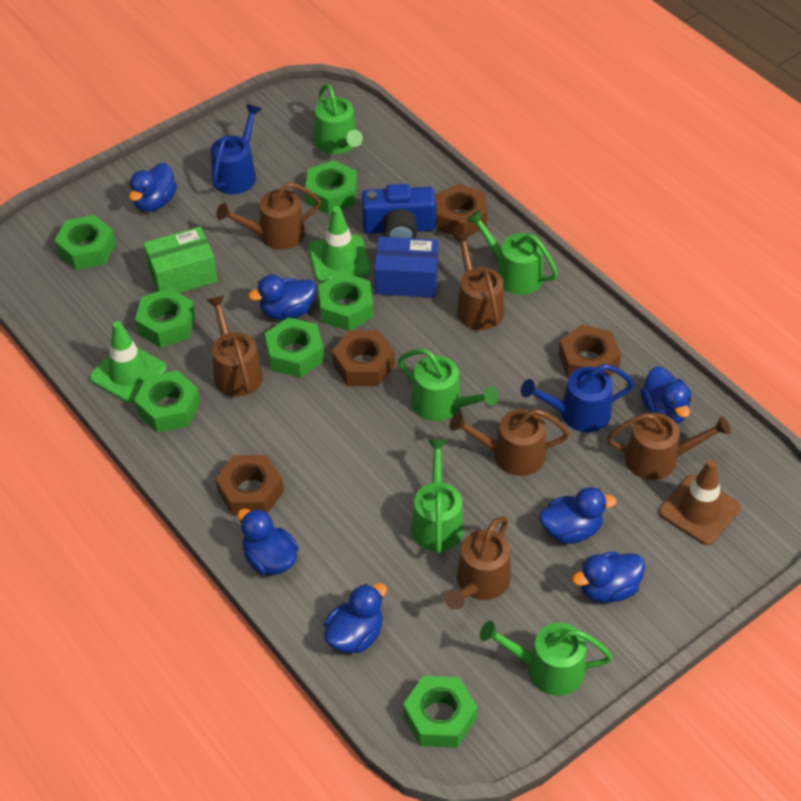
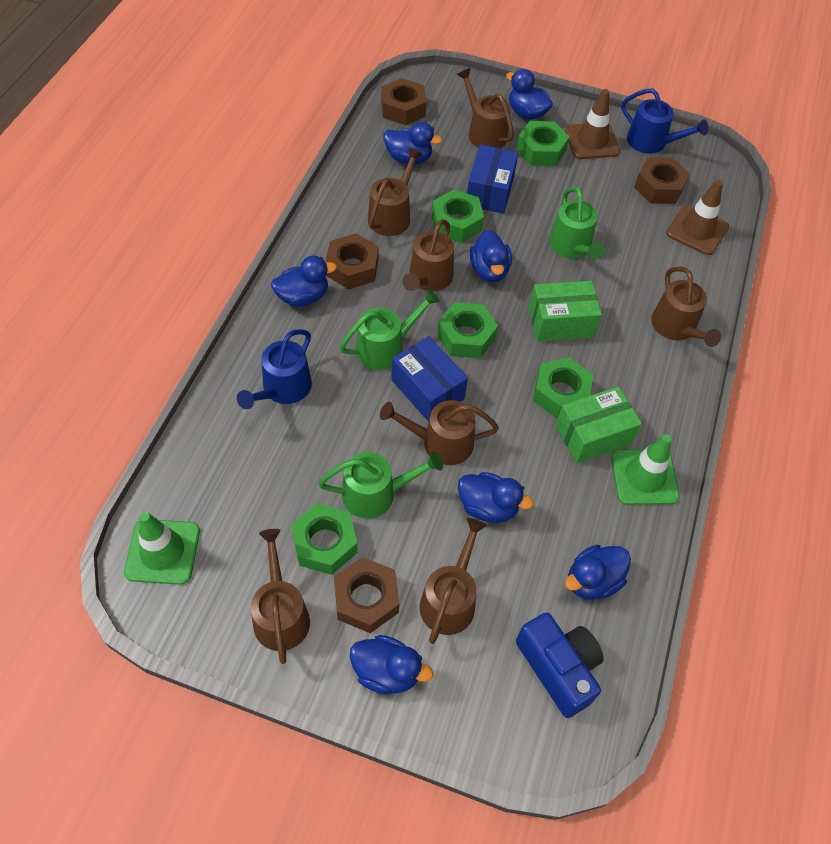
blue box: 1 -> 2
brown traffic cone: 1 -> 2
brown watering can: 6 -> 7
green box: 1 -> 2
green nut: 7 -> 5
green watering can: 5 -> 3

